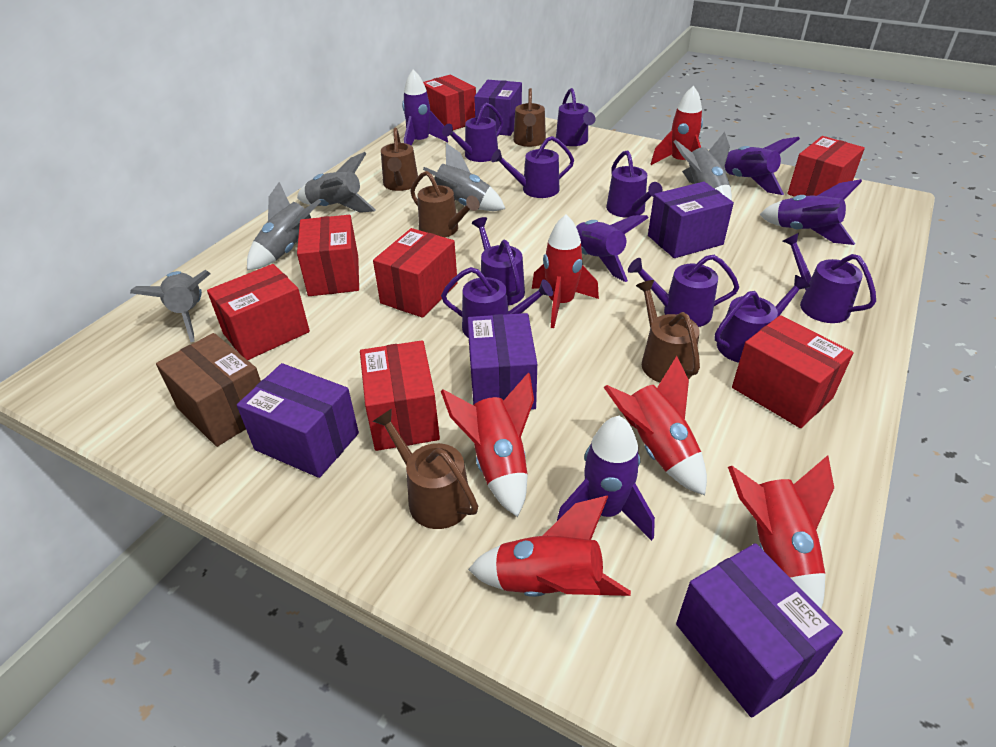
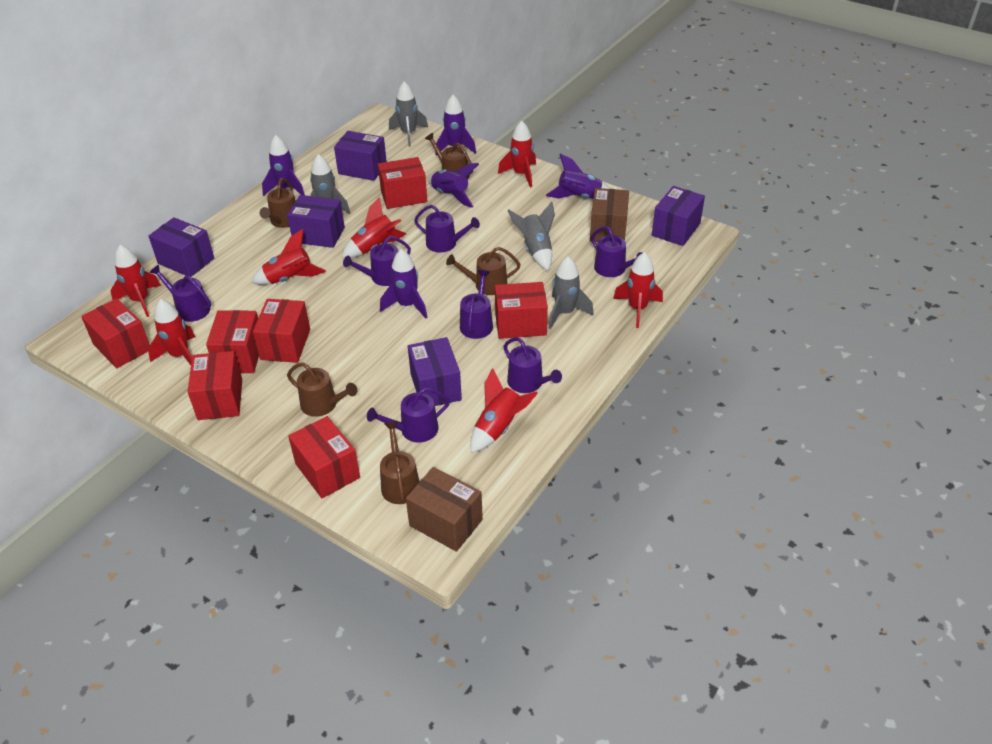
brown box: 1 -> 2
grey rocket: 5 -> 4
purple watering can: 9 -> 7
red rocket: 6 -> 7

